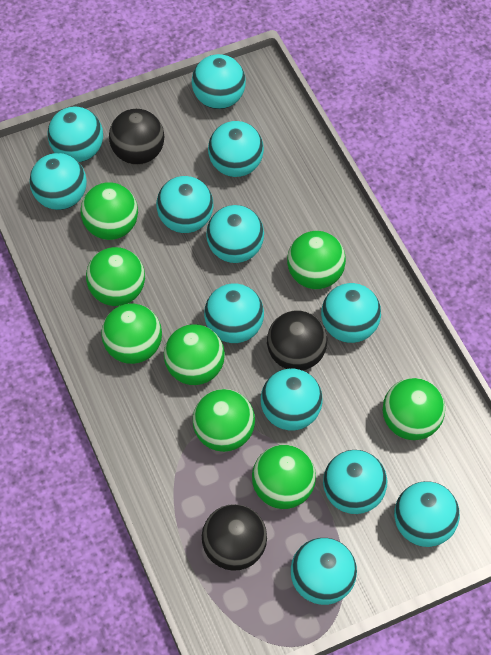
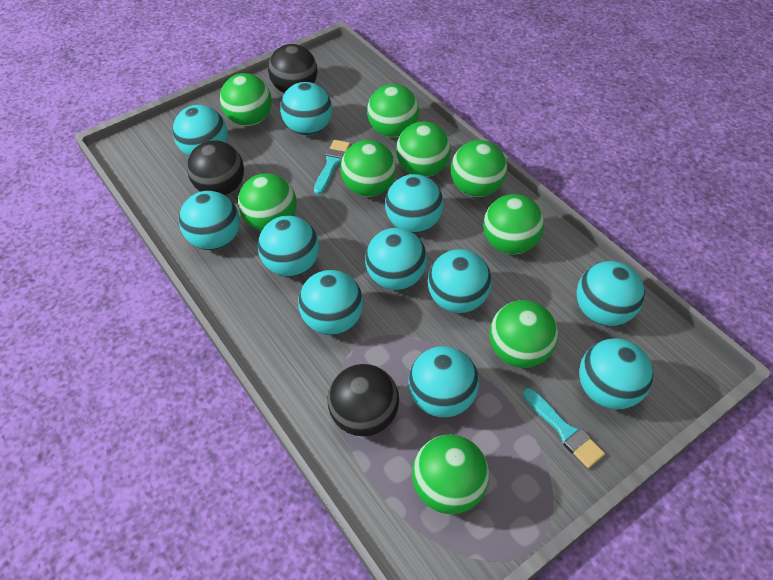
green ball: 8 -> 9
turquoise ball: 12 -> 11
turquoise brush: 0 -> 2

